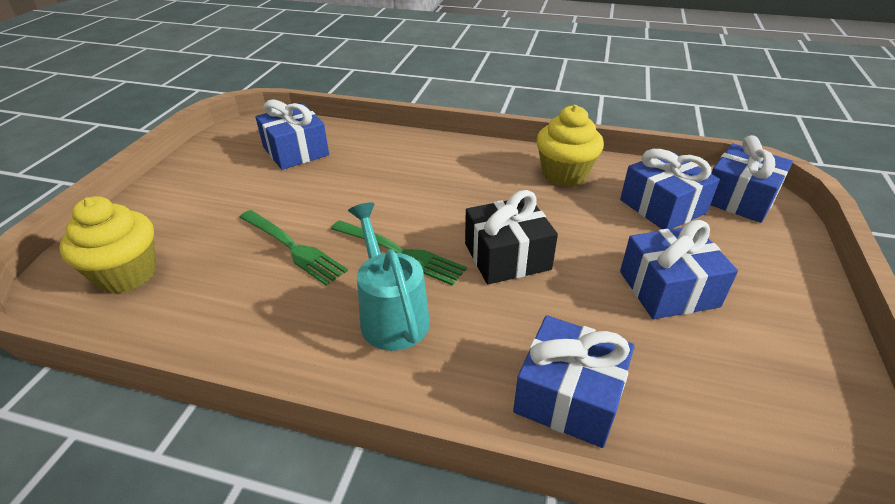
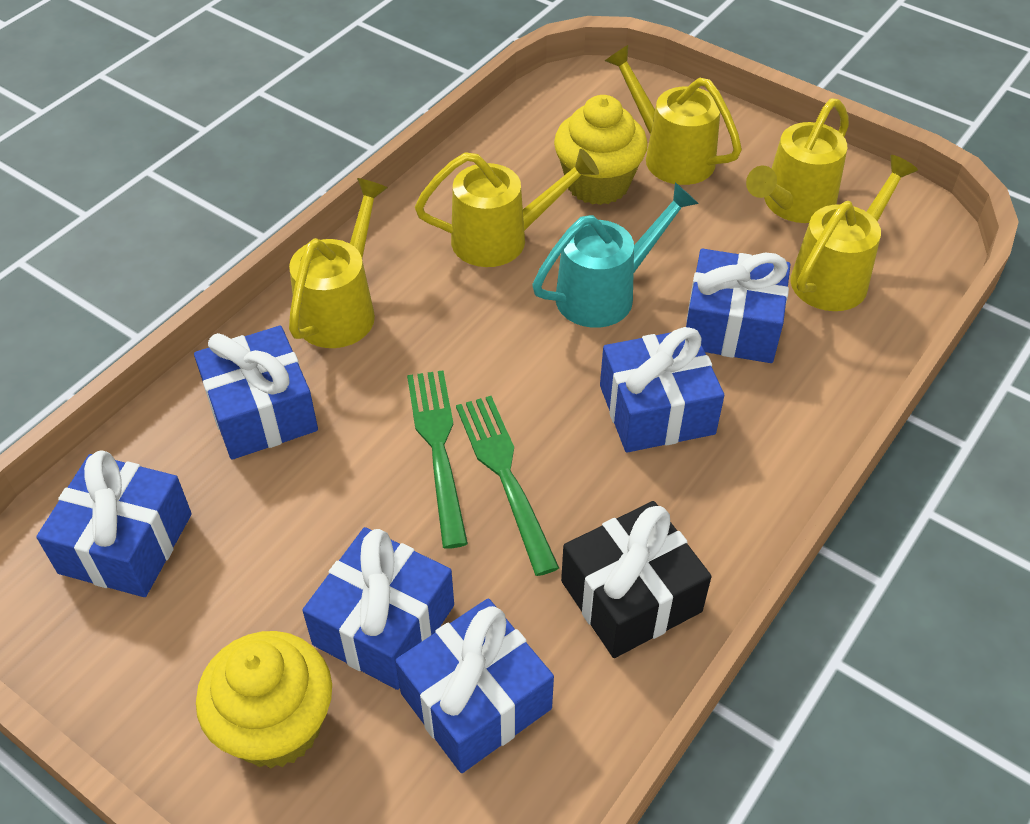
blue gift: 5 -> 6
yellow watering can: 0 -> 5

